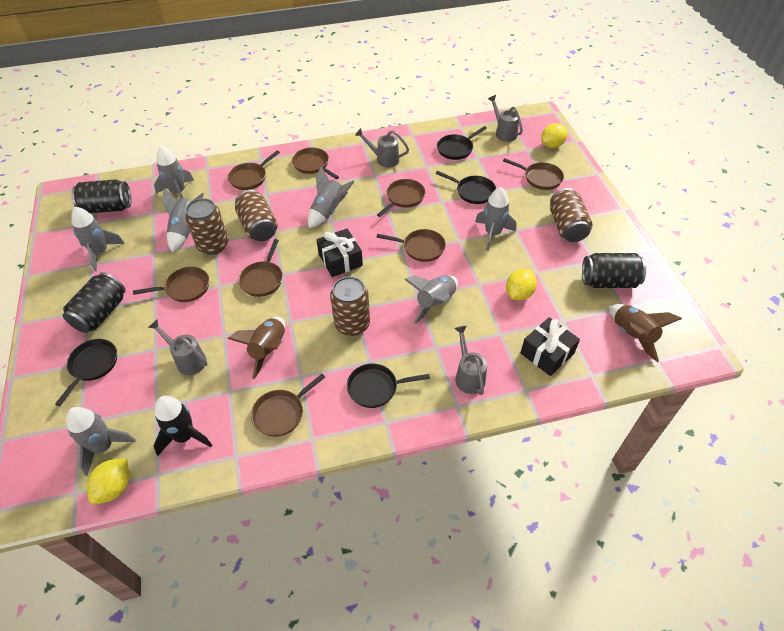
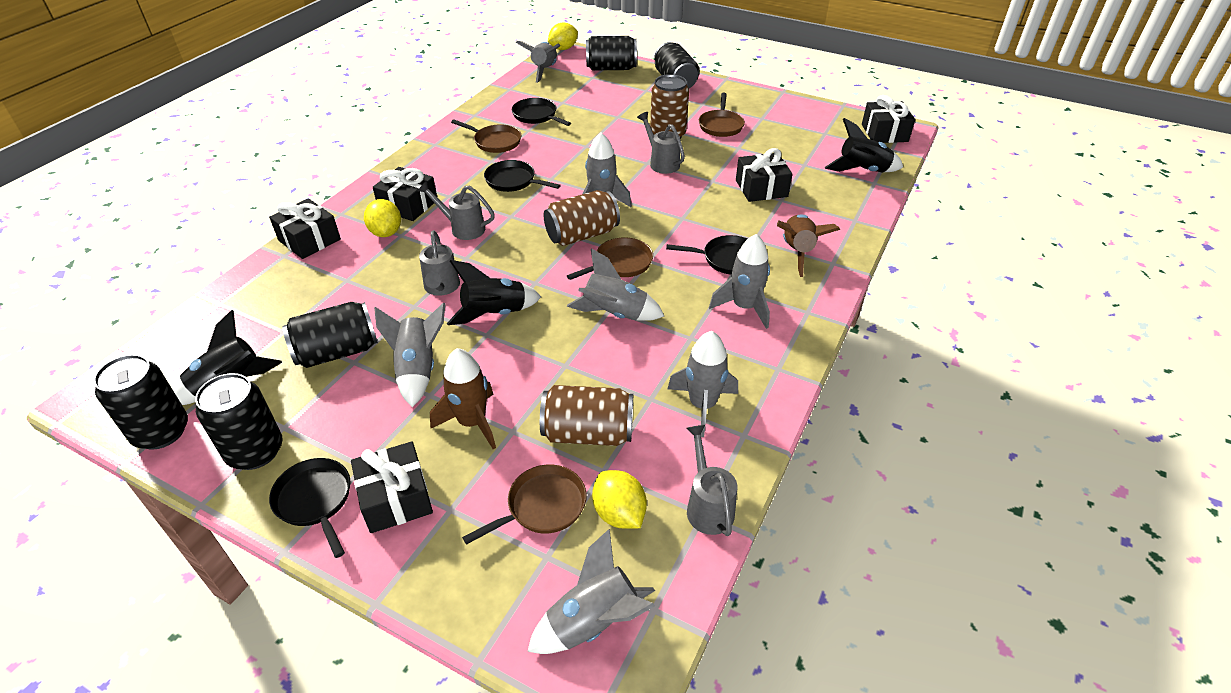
black can: 3 -> 5
black gift: 2 -> 5
black rocket: 1 -> 3
brown can: 4 -> 3
brown pan: 8 -> 4

